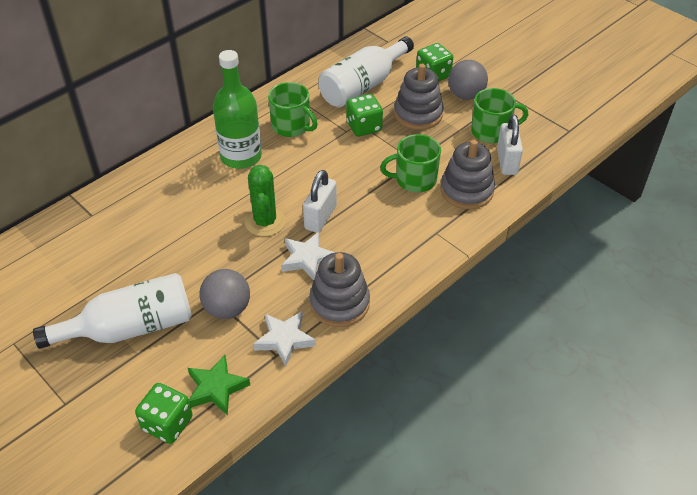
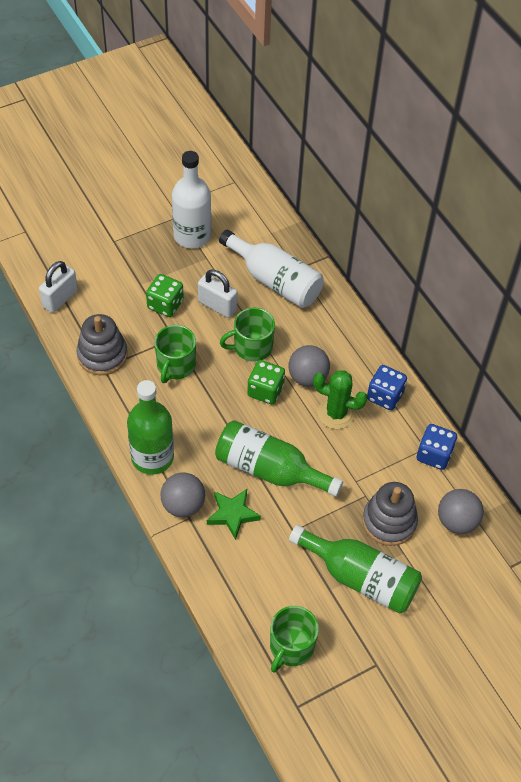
blue dice: 0 -> 2
green bottle: 1 -> 3
green dice: 3 -> 2
grey ball: 2 -> 3
grey stacking toy: 3 -> 2
white star: 2 -> 0

